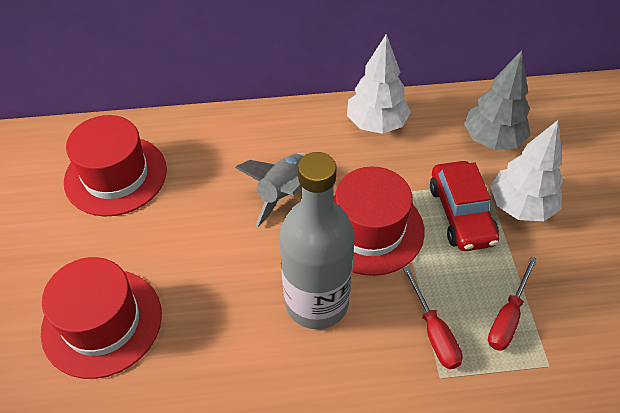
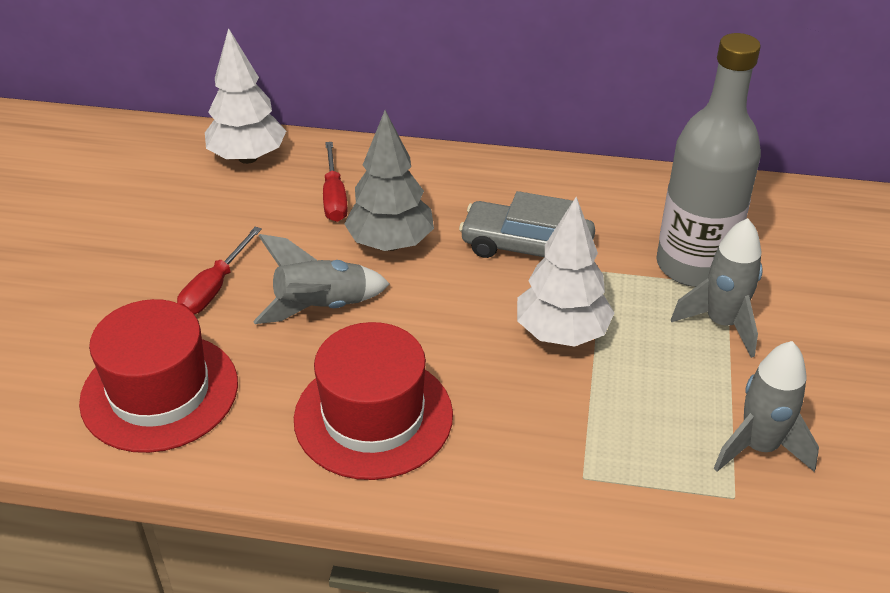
grey car: 0 -> 1
grey rocket: 1 -> 3
red car: 1 -> 0
red hat: 3 -> 2

